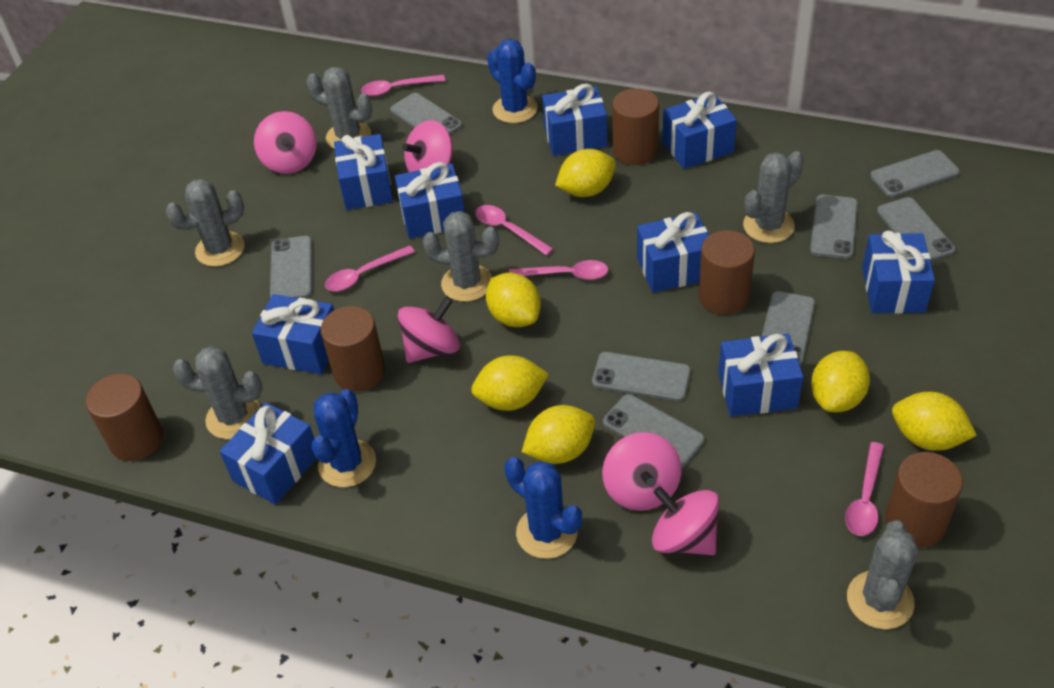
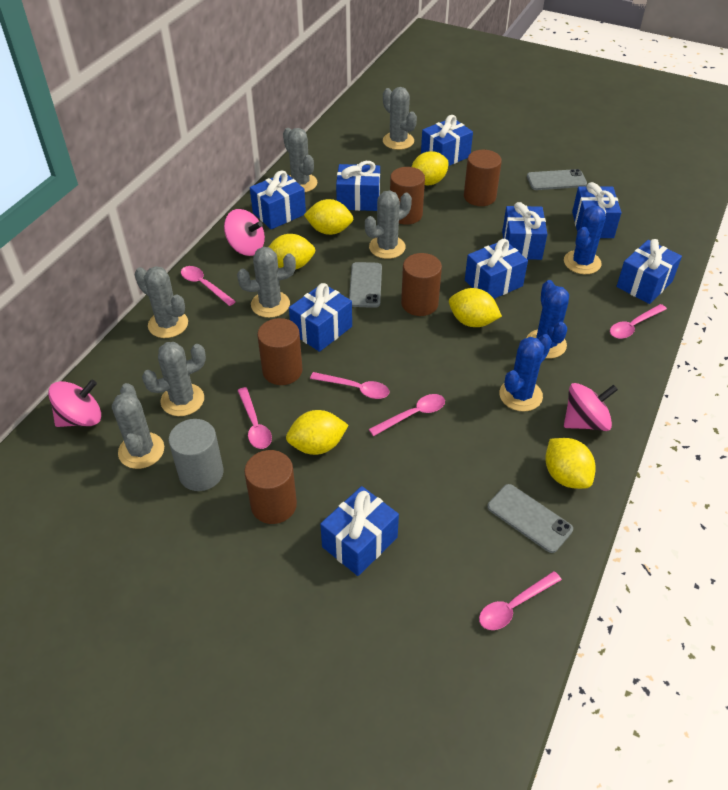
grey cactus: 6 -> 7
grey cylinder: 0 -> 1
grey phone: 8 -> 3
pink spinning top: 5 -> 3
pink spoon: 5 -> 6

